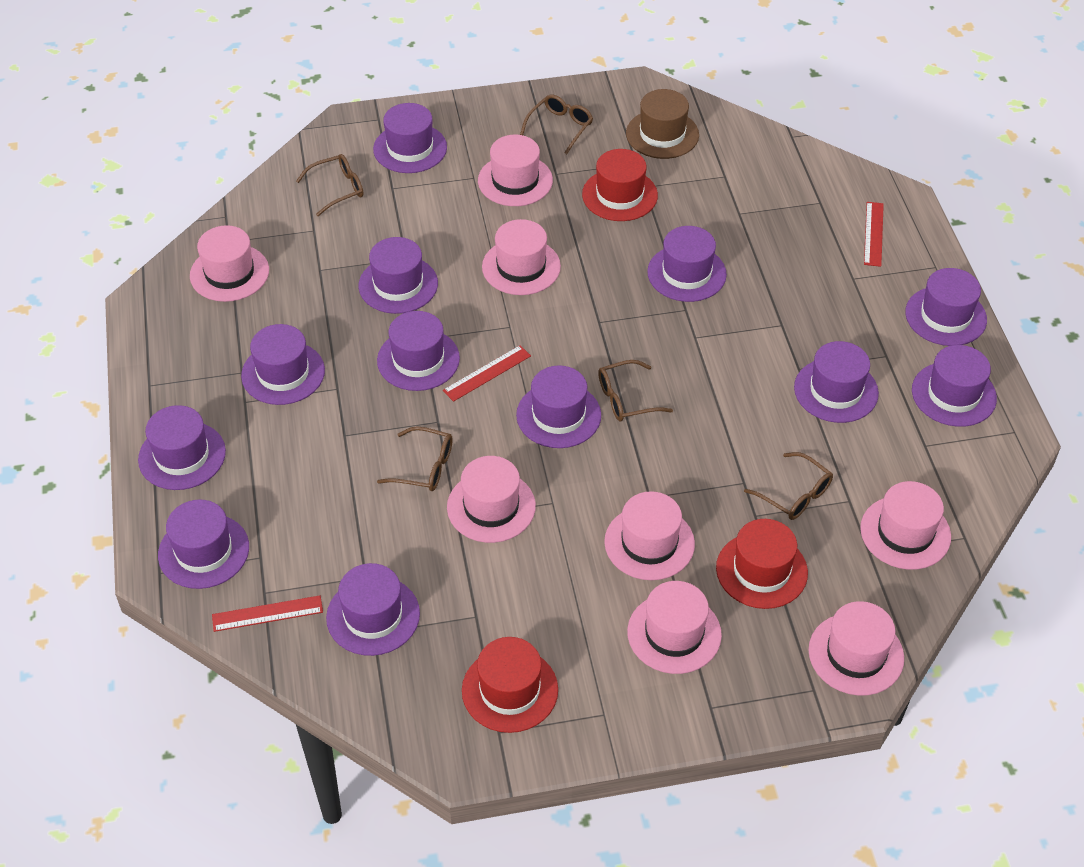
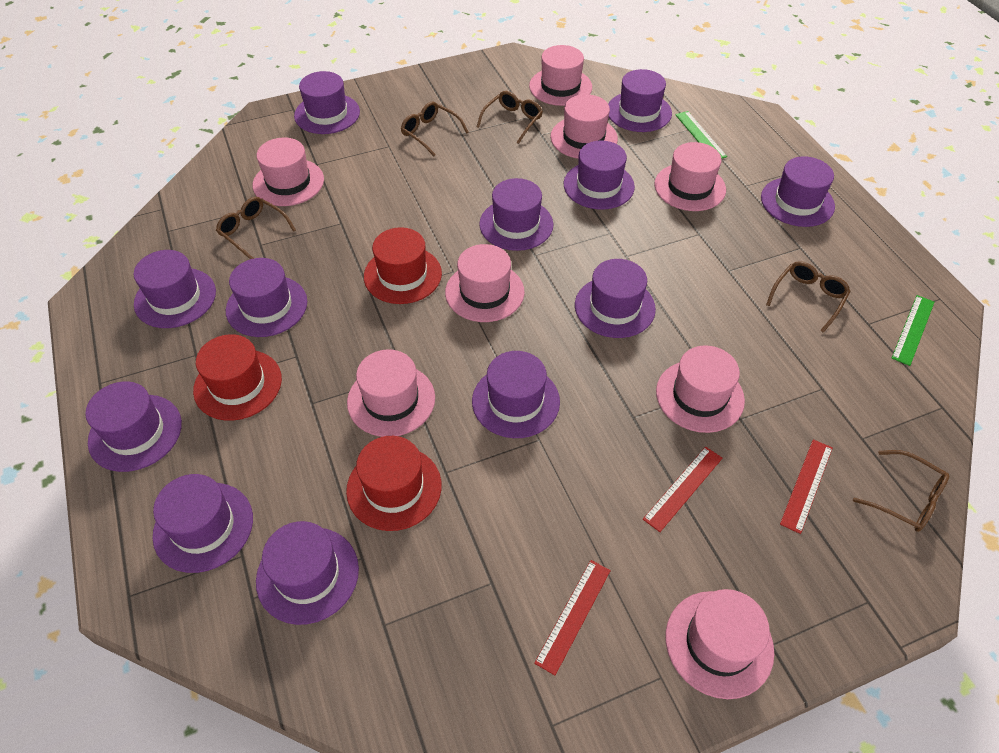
brown hat: 1 -> 0
green ruler: 0 -> 2

